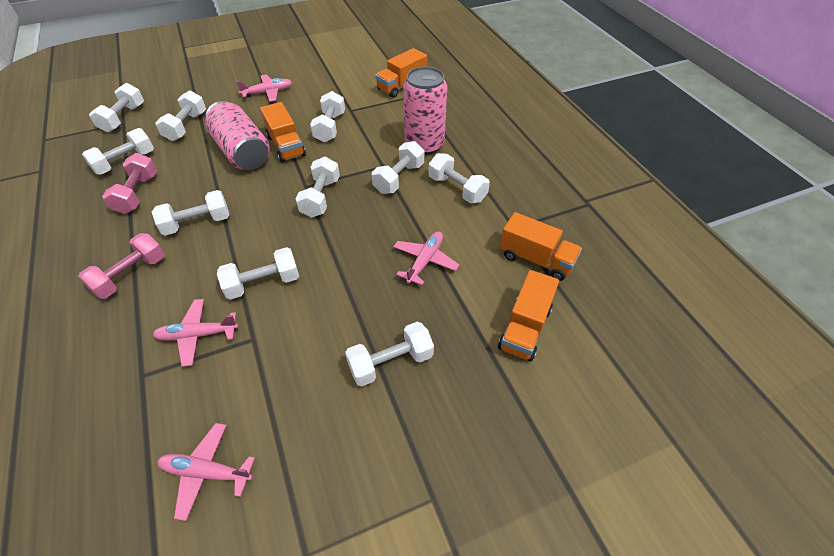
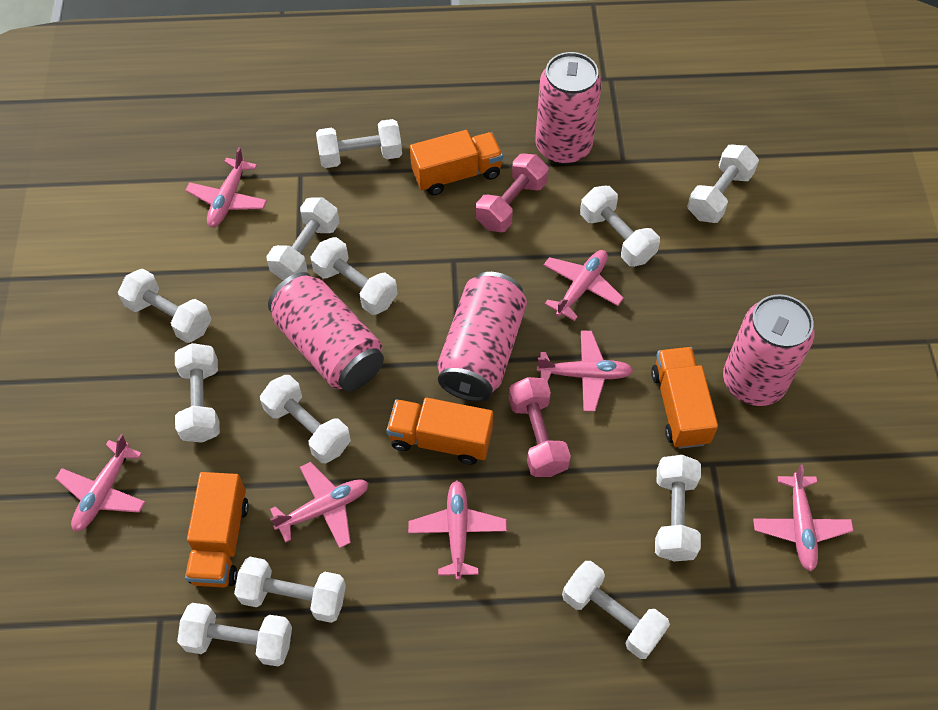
pink can: 2 -> 4
pink plane: 4 -> 7
white dumbbell: 10 -> 12

